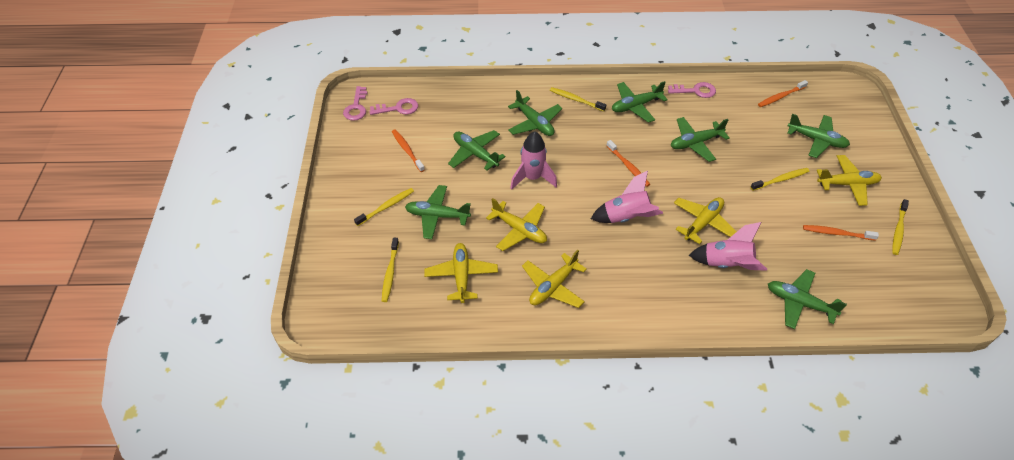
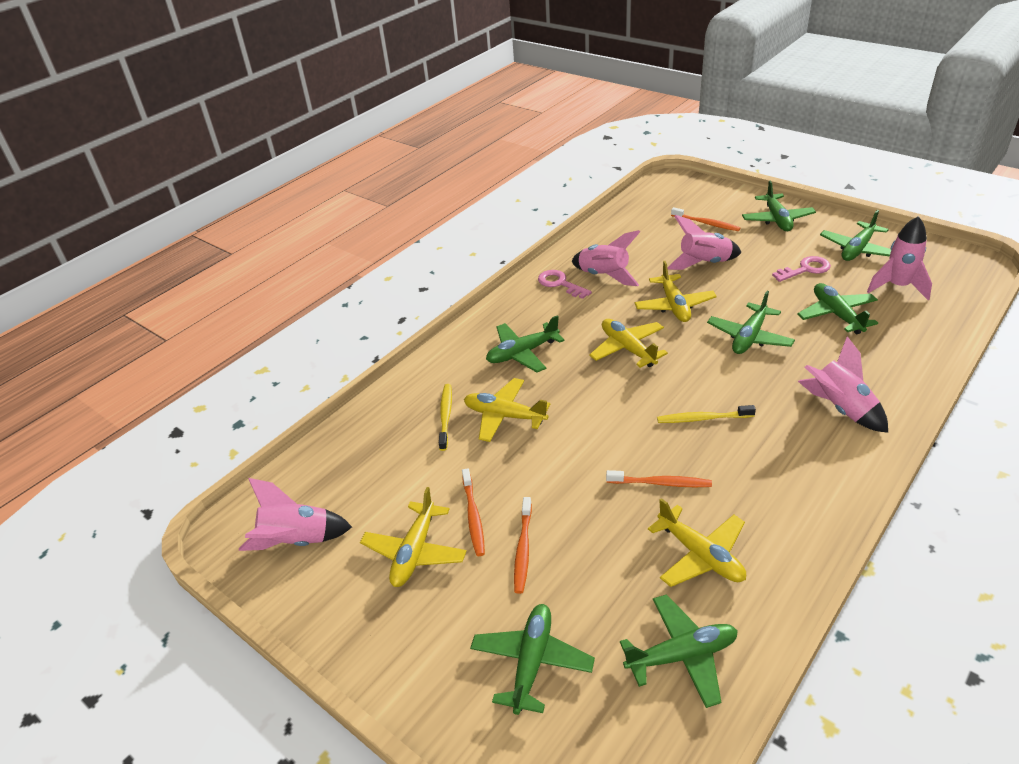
pink key: 3 -> 2
pink rocket: 3 -> 5
yellow toothbrush: 5 -> 2

